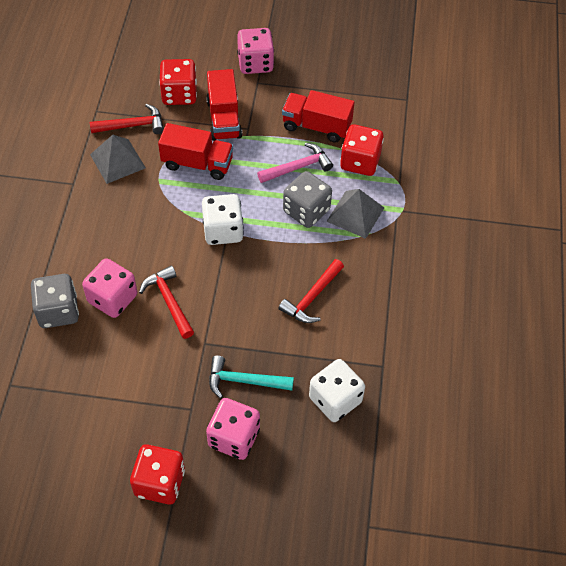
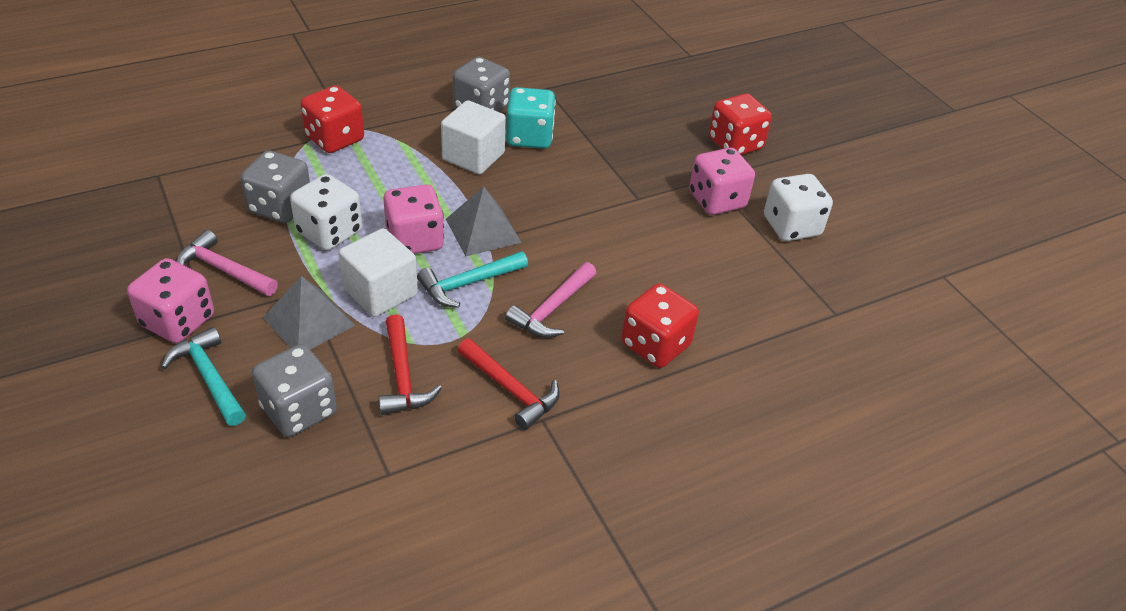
grey dice: 2 -> 3
pink hammer: 1 -> 2
red hammer: 3 -> 2
red truck: 3 -> 0
turquoise dice: 0 -> 1
turquoise hammer: 1 -> 2
white cube: 0 -> 2

